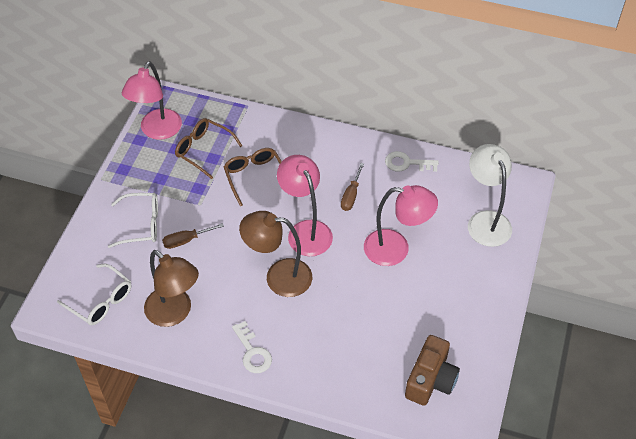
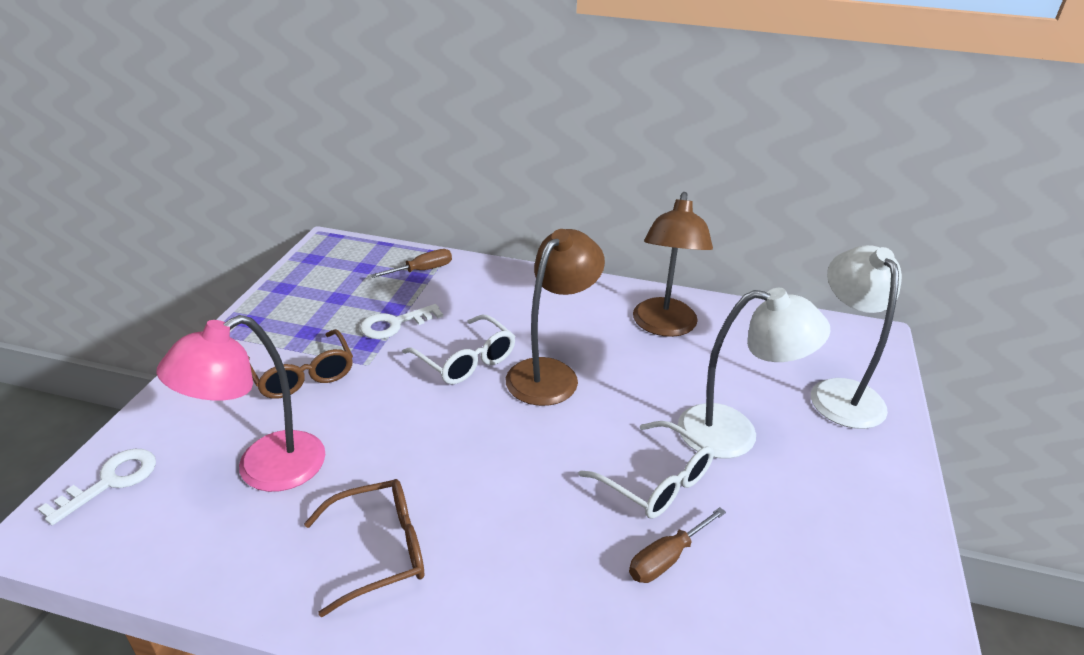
brown camera: 1 -> 0
pink lamp: 3 -> 1
white lamp: 1 -> 2

